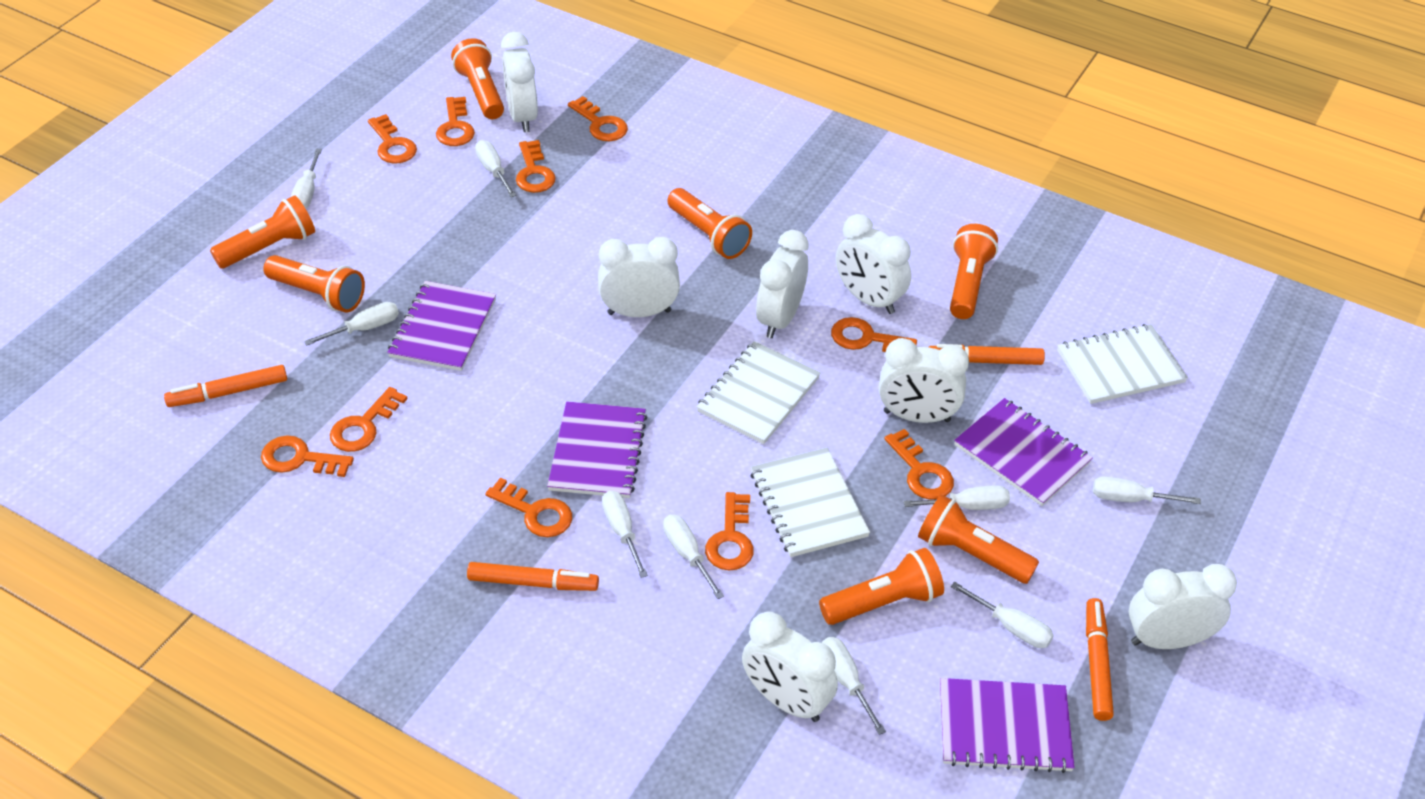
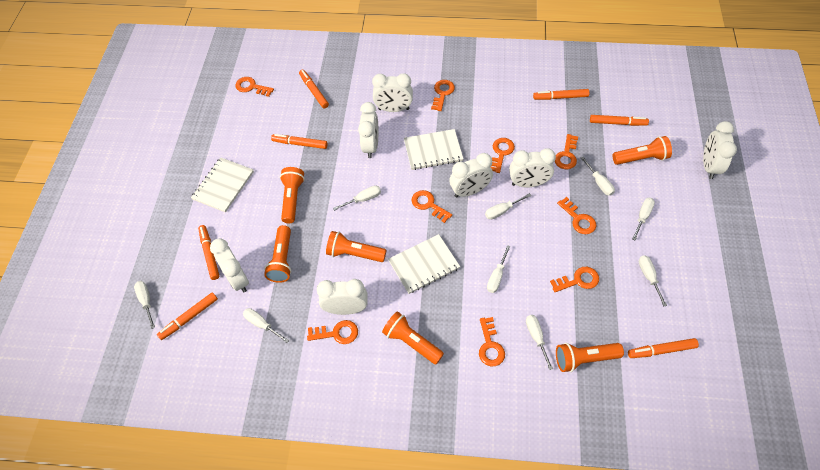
orange flashlight: 7 -> 6
orange key: 10 -> 9
orange marker: 4 -> 7
purple notebook: 4 -> 0

